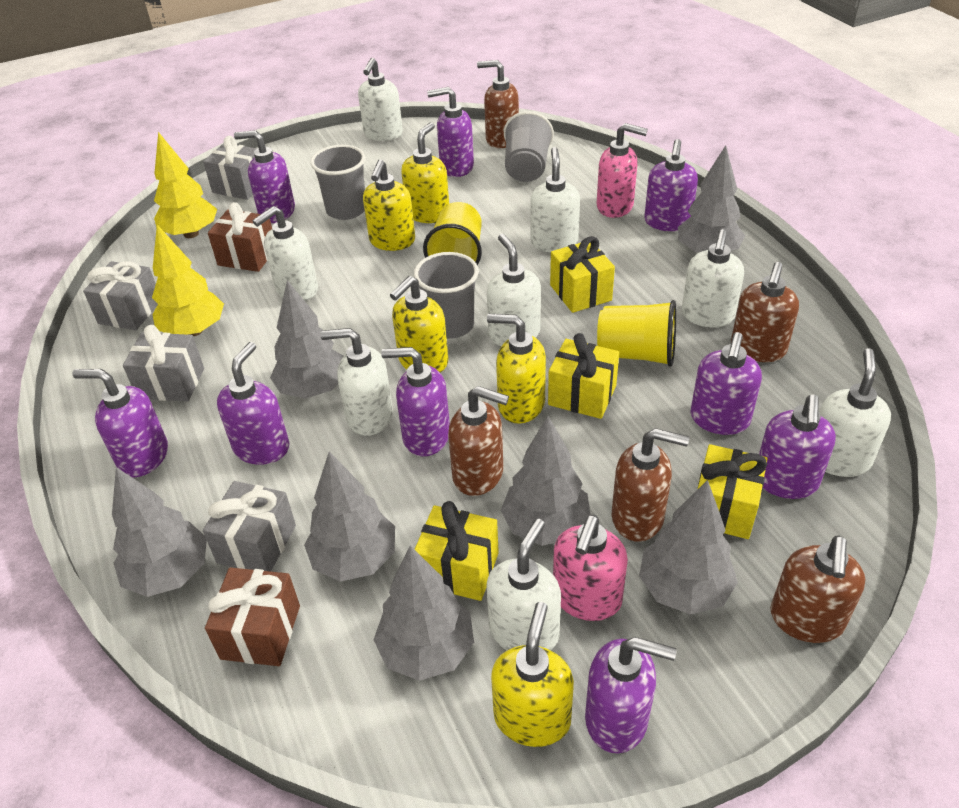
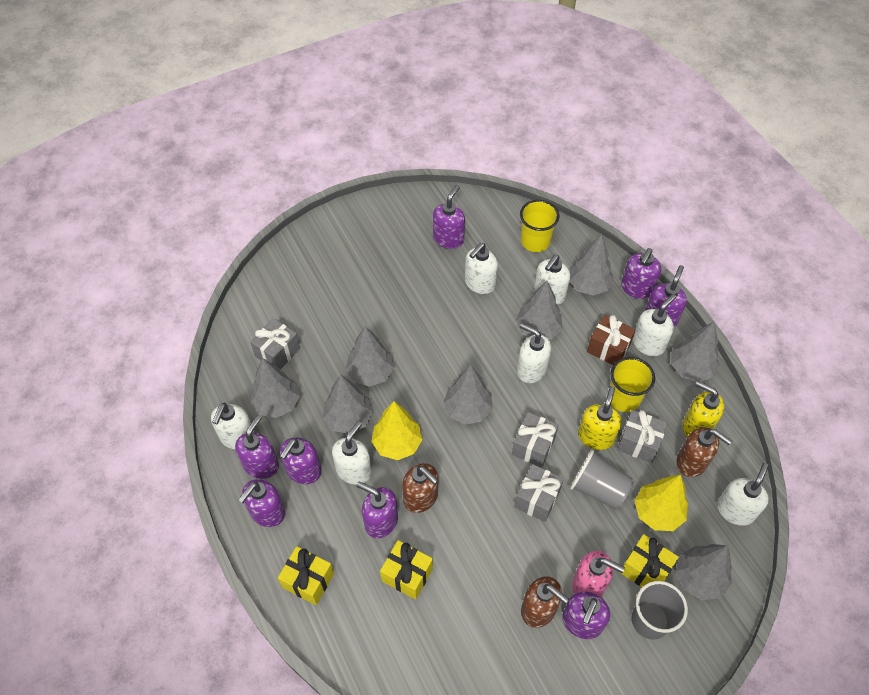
brown gift: 2 -> 1
brown soap dispenser: 5 -> 3
grey cup: 3 -> 2
grey tree: 7 -> 8
pink soap dispenser: 2 -> 1
purple soap dispenser: 9 -> 8
white soap dispenser: 8 -> 7
yellow gift: 4 -> 3
yellow soap dispenser: 5 -> 2

